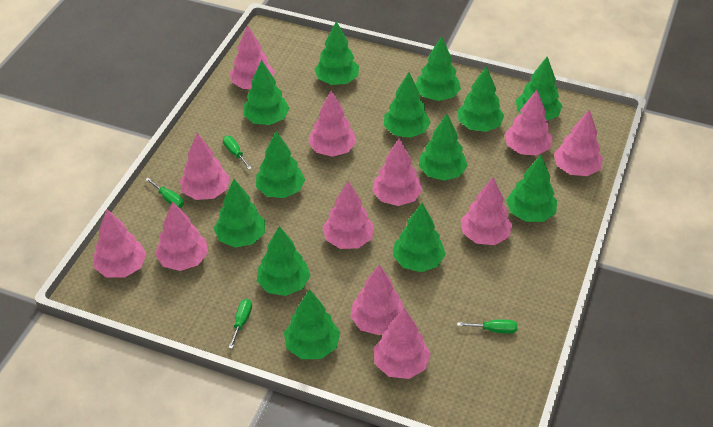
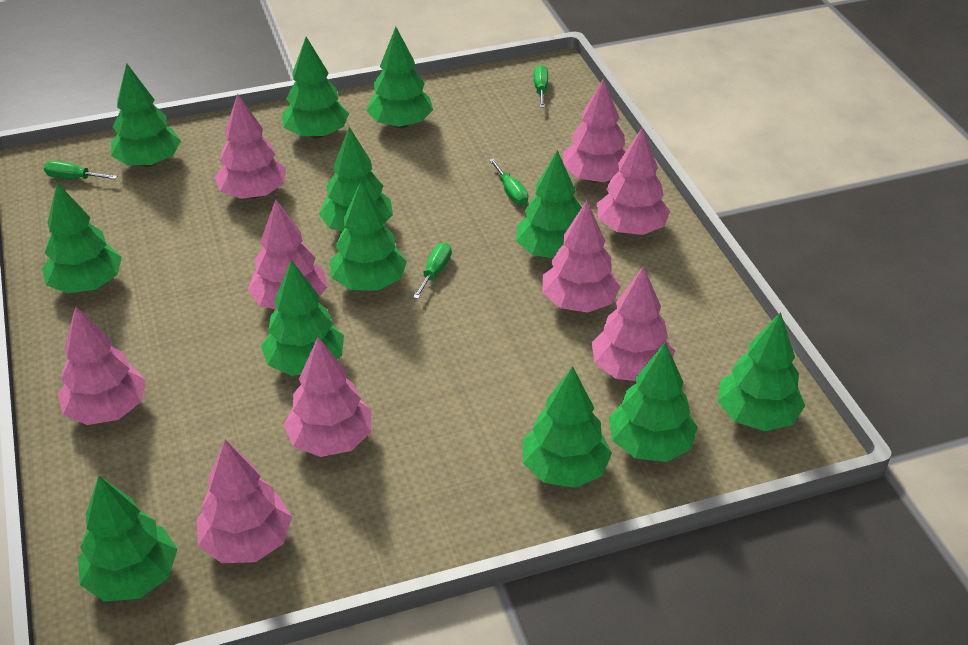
green tree: 13 -> 12
pink tree: 12 -> 9

